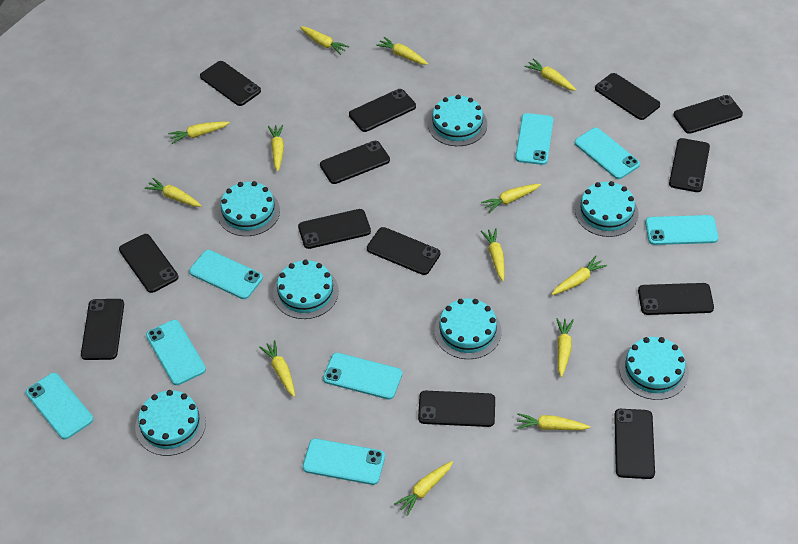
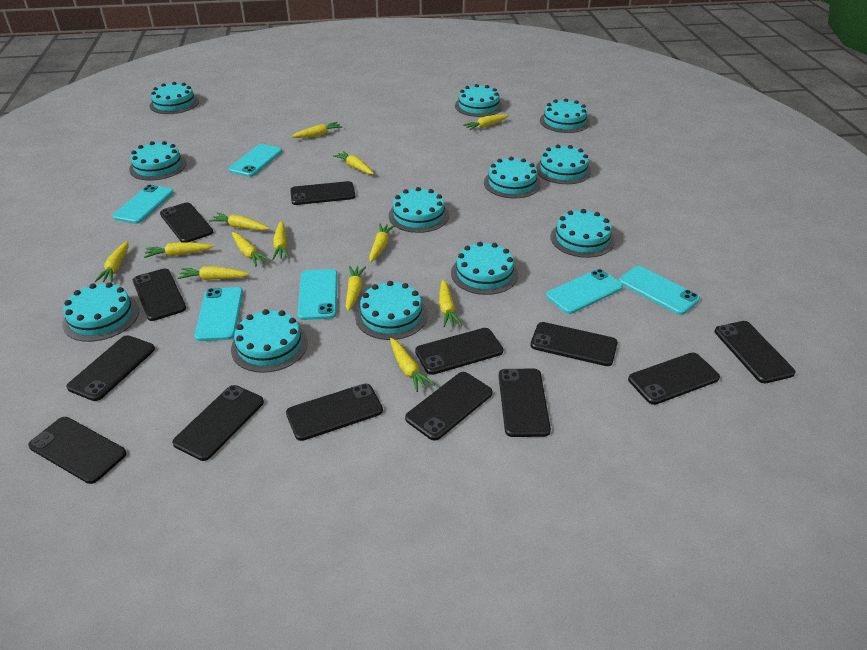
turquoise cake: 7 -> 12
turquoise phone: 8 -> 6

